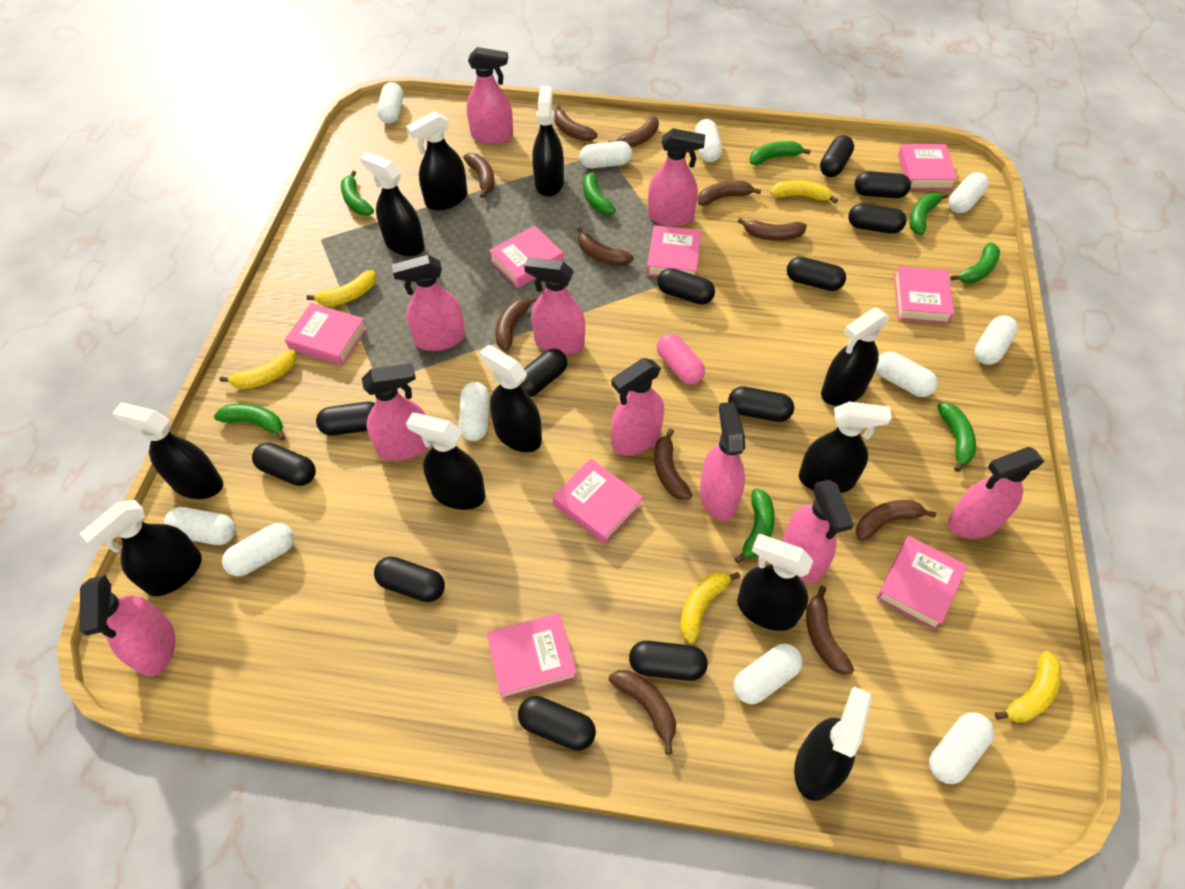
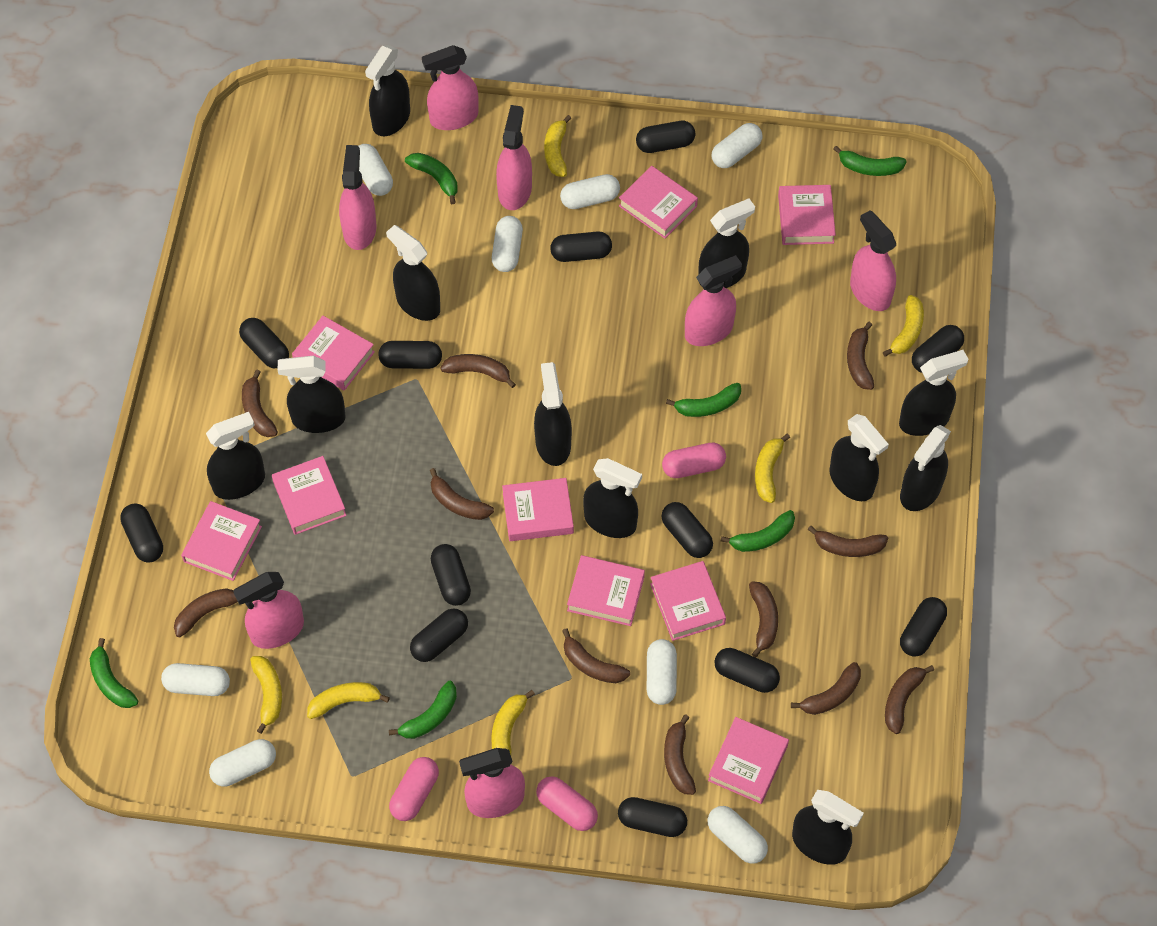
green banana: 8 -> 6
pink book: 8 -> 9
pink capsule: 1 -> 3
pink spray bottle: 10 -> 7
white capsule: 11 -> 8
yellow banana: 5 -> 6

